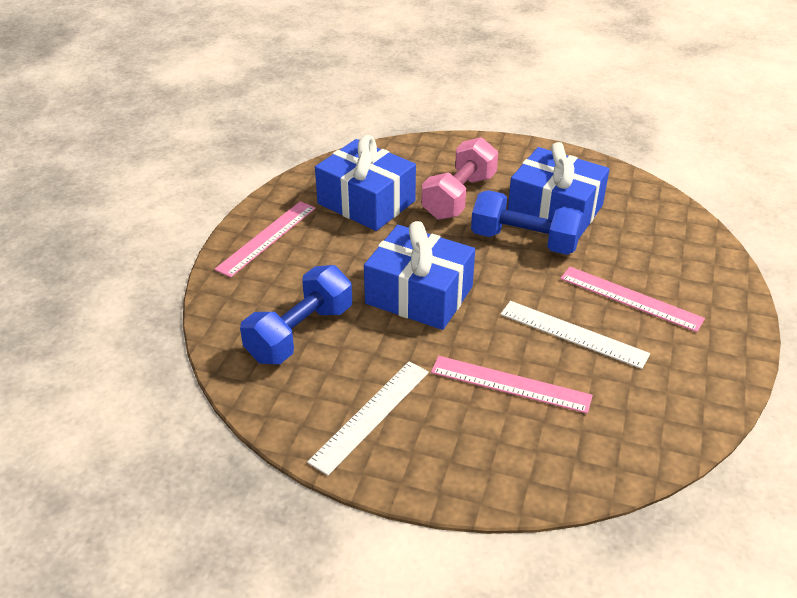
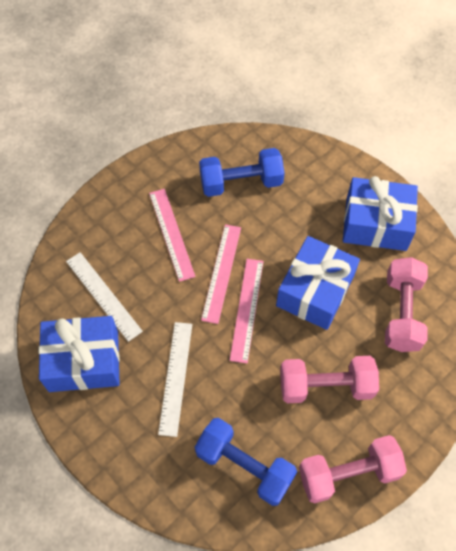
pink dumbbell: 1 -> 3

